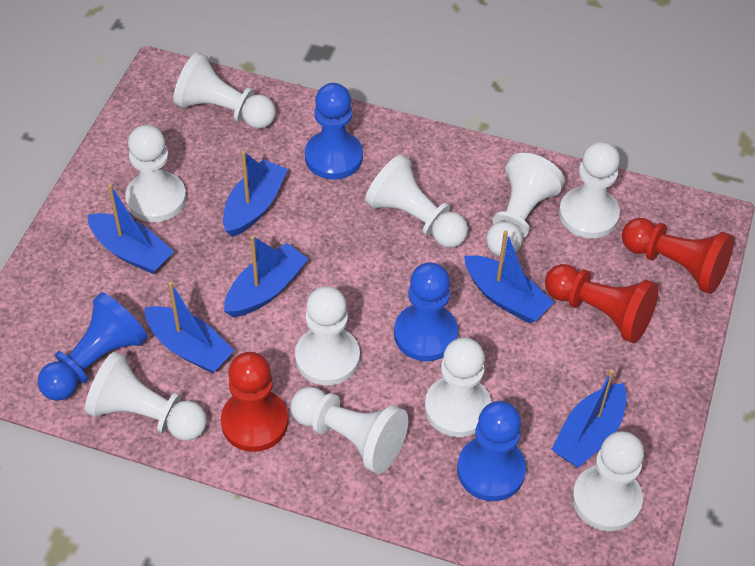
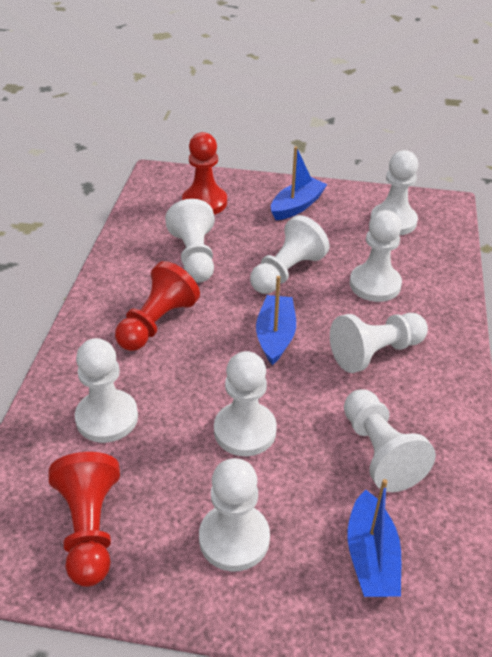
blue boat: 6 -> 3
blue pawn: 4 -> 0
white pawn: 10 -> 9

